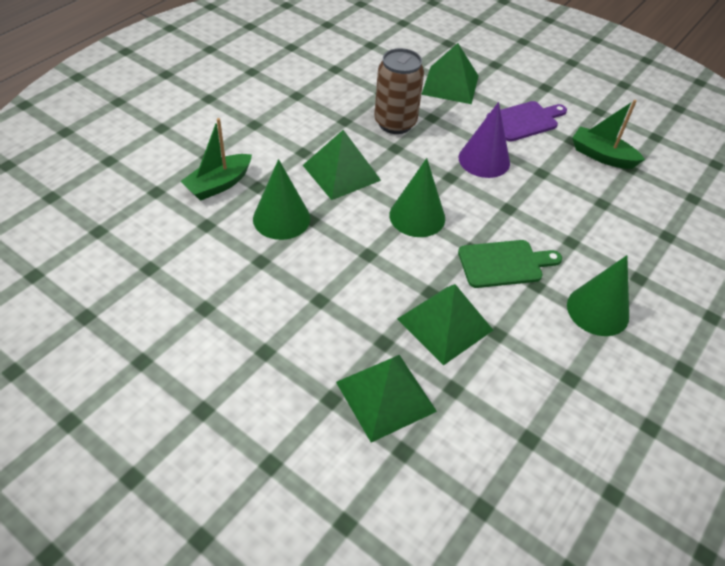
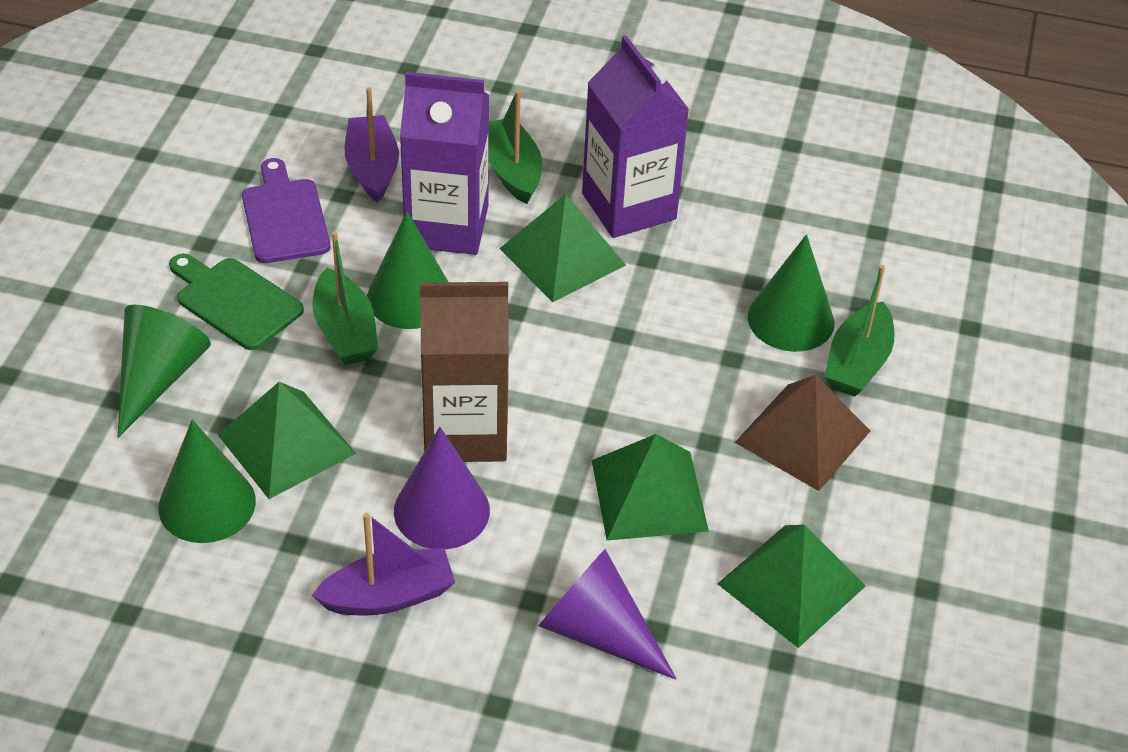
brown can: 1 -> 0
brown carton: 0 -> 1
brown pyramid: 0 -> 1
green boat: 2 -> 3
green cone: 3 -> 4
purple boat: 0 -> 2
purple carton: 0 -> 2
purple cone: 1 -> 2

